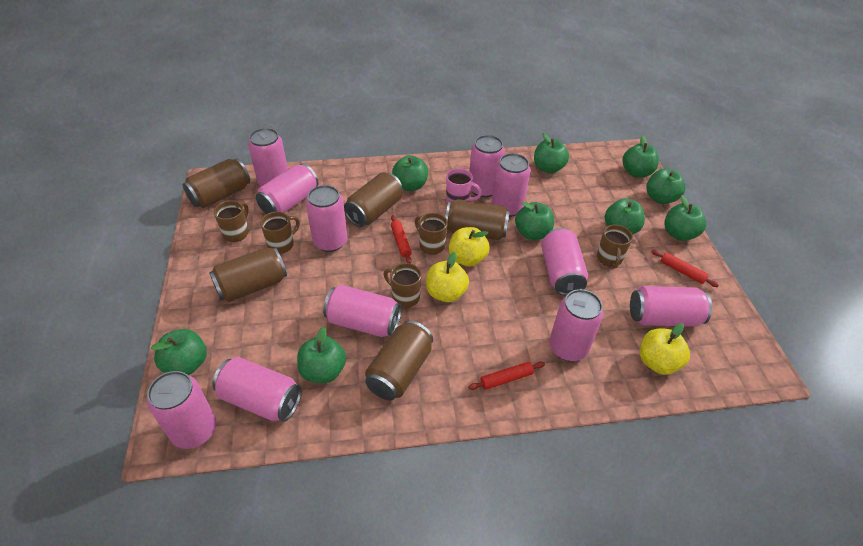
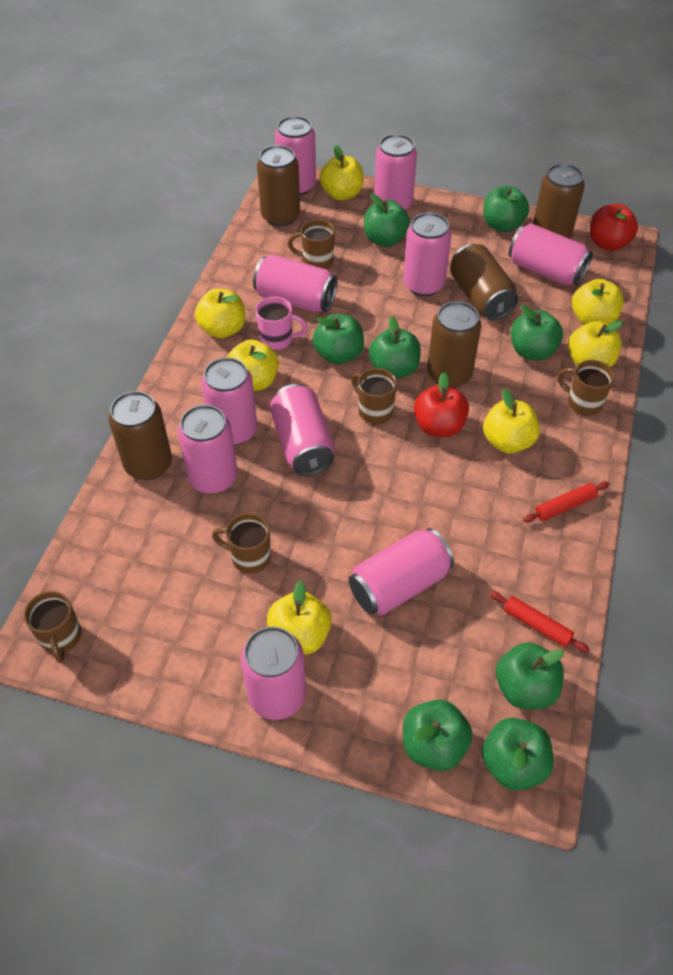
green apple: 9 -> 8
pink can: 11 -> 10
red apple: 0 -> 2
red rolling pin: 3 -> 2
yellow apple: 3 -> 7

